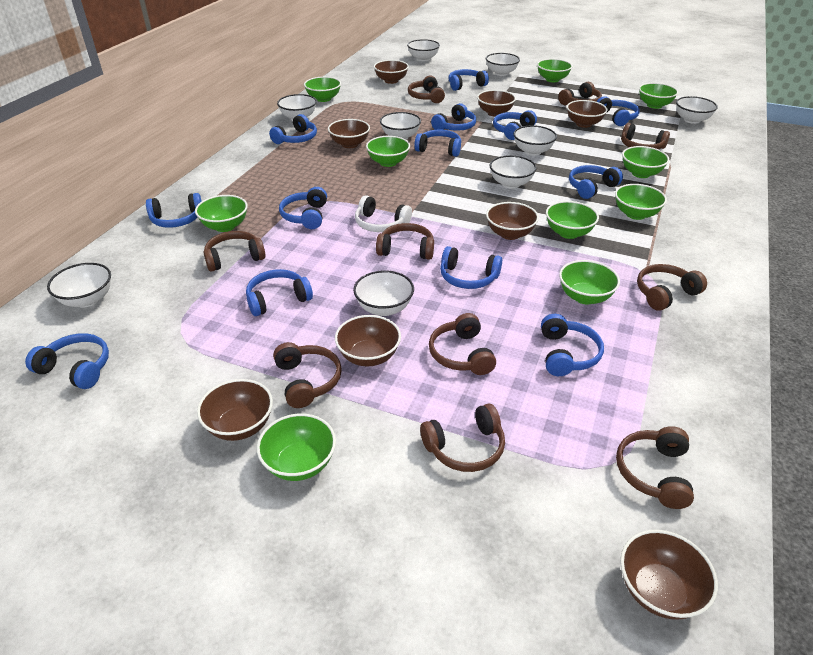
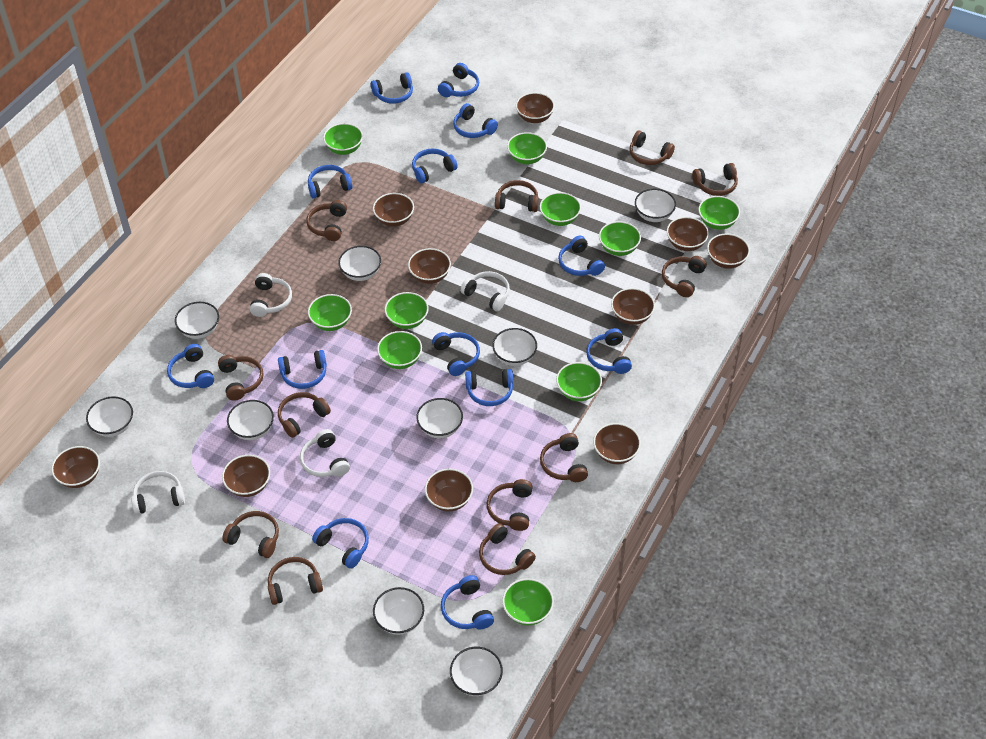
brown bowl: 8 -> 10
brown headphones: 10 -> 12
white headphones: 1 -> 4

